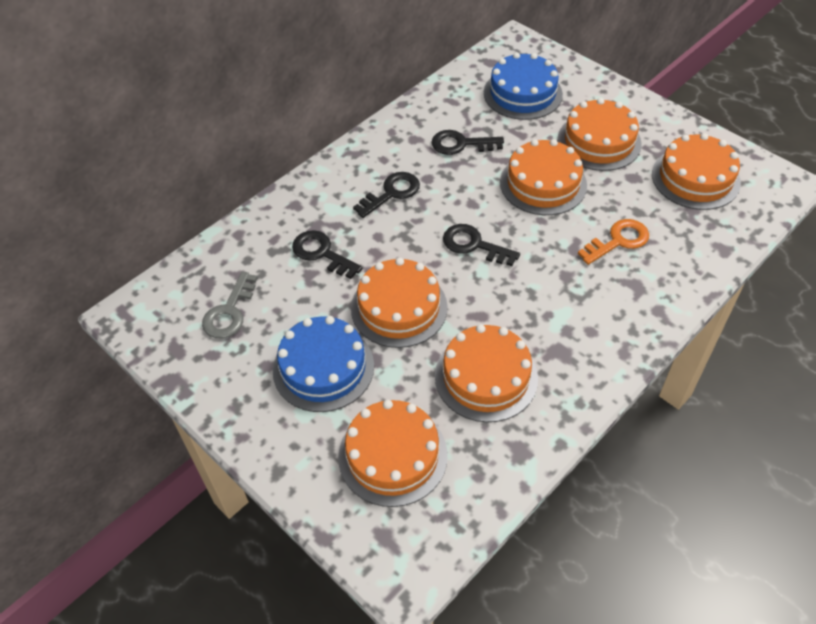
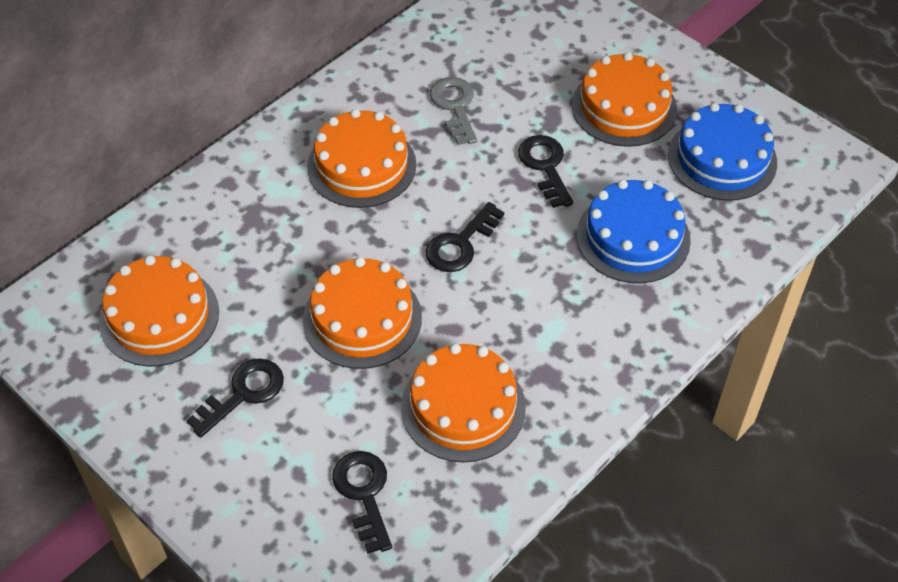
orange cake: 6 -> 5
orange key: 1 -> 0

